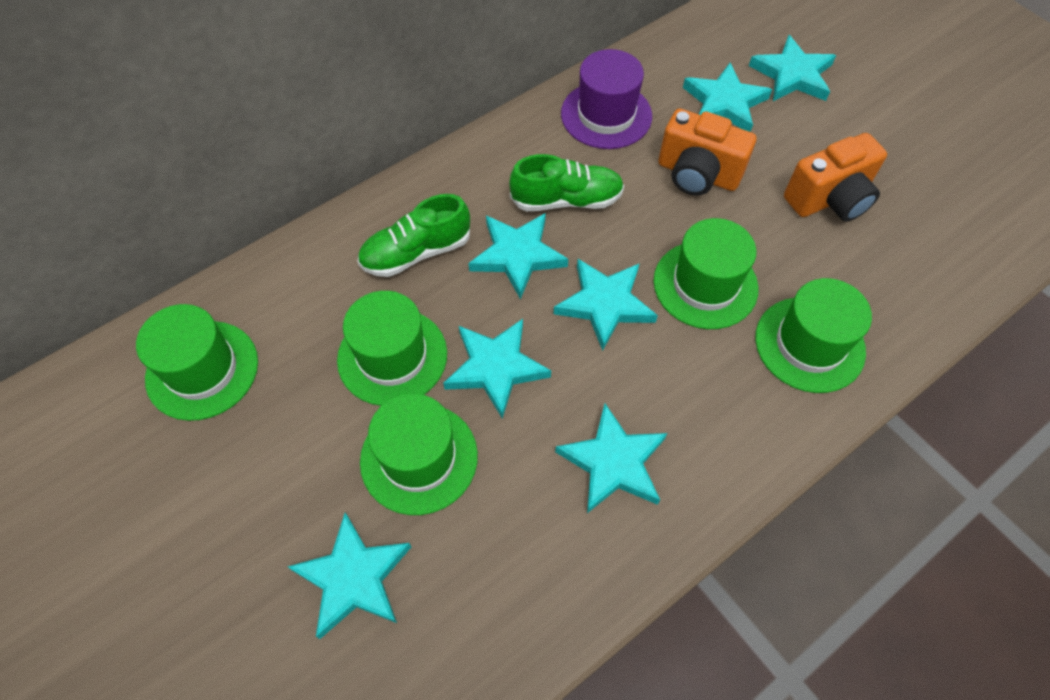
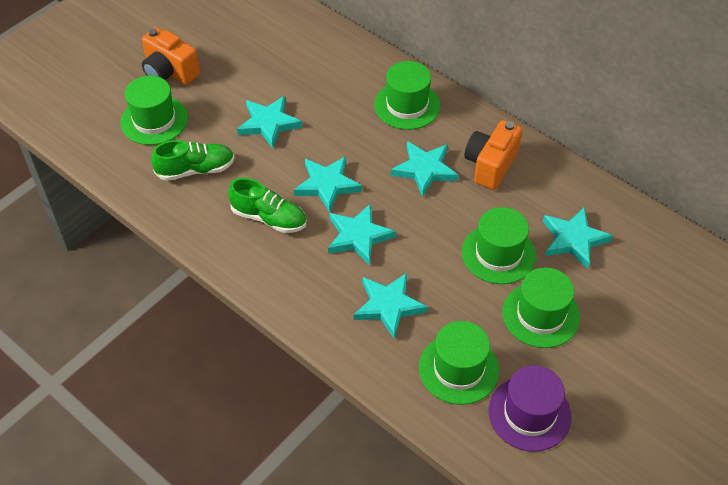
turquoise star: 7 -> 6

